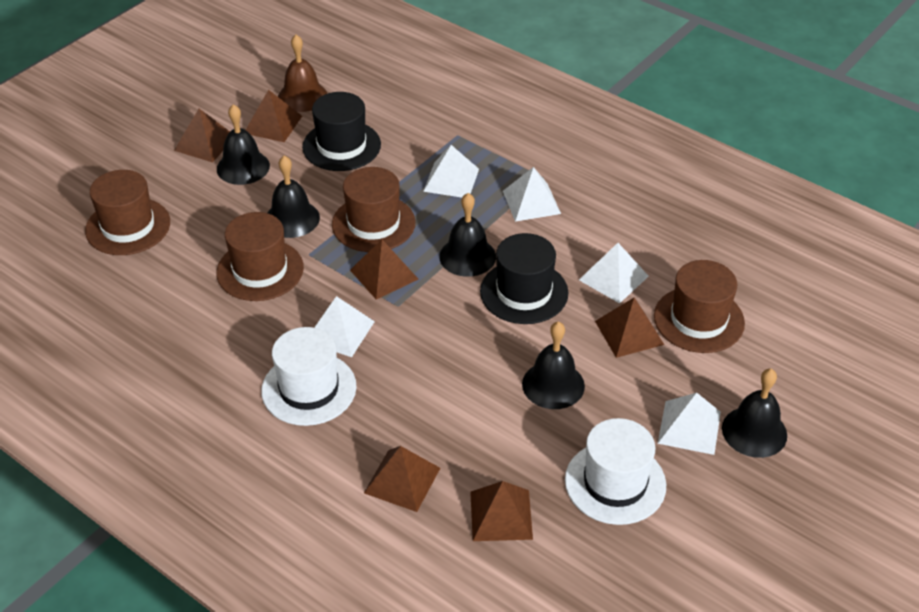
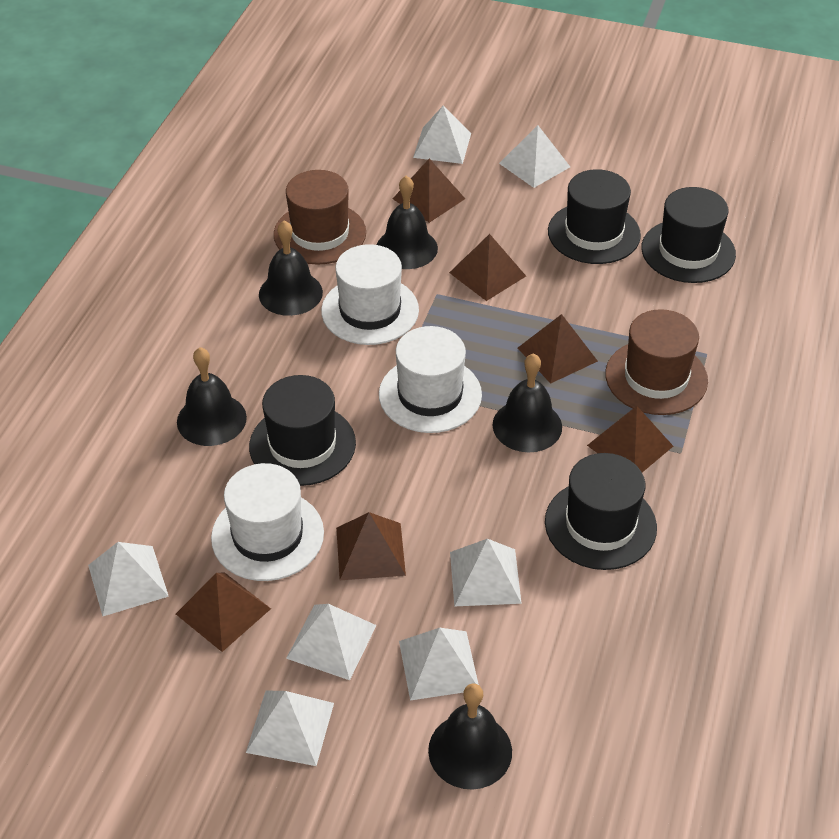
black hat: 2 -> 4
brown bell: 1 -> 0
brown hat: 4 -> 2
white hat: 2 -> 3
white pyramid: 5 -> 7

